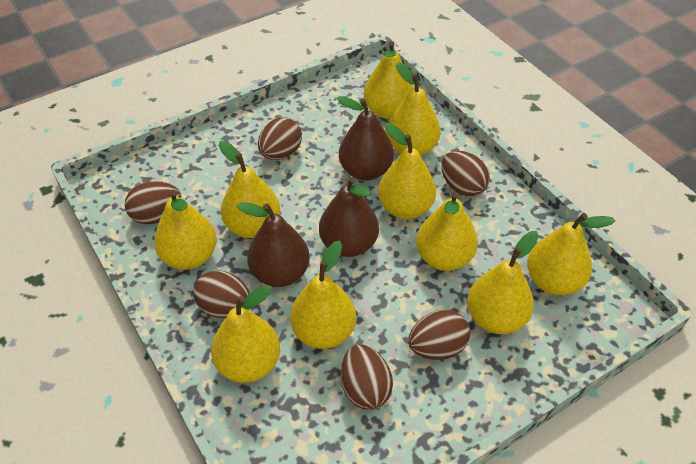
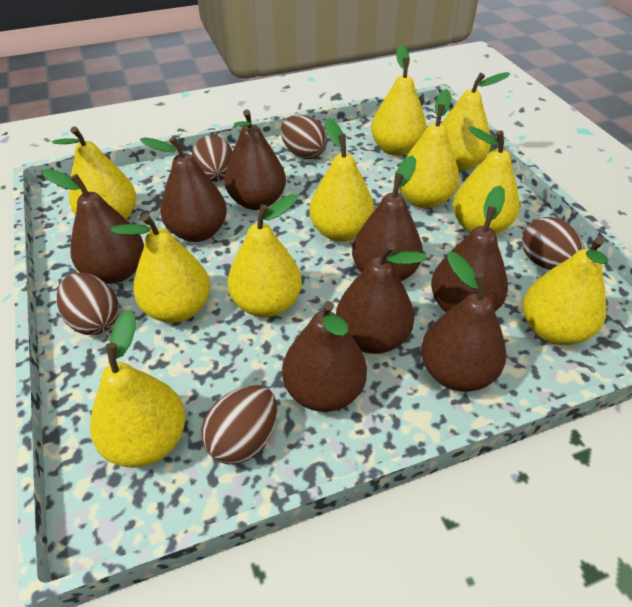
brown egg: 6 -> 5
brown pear: 3 -> 8

